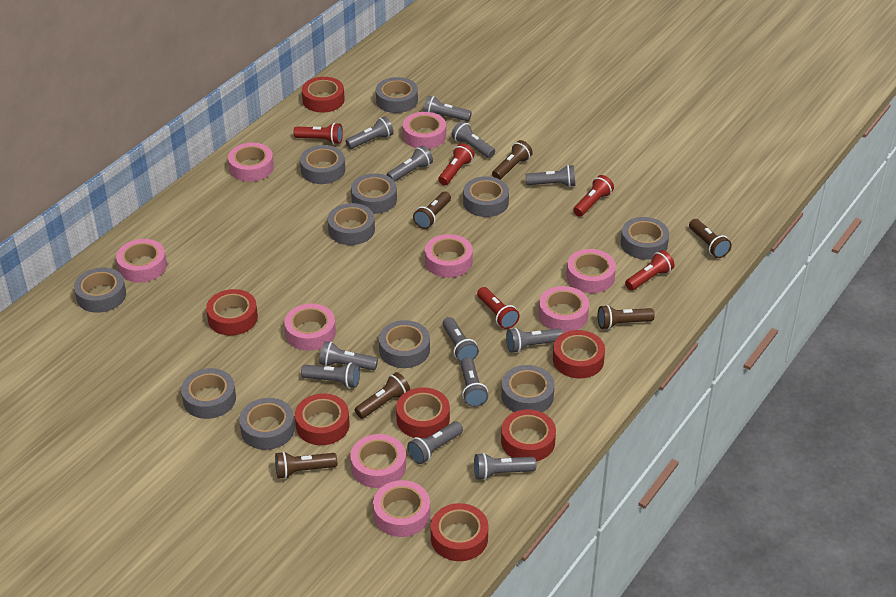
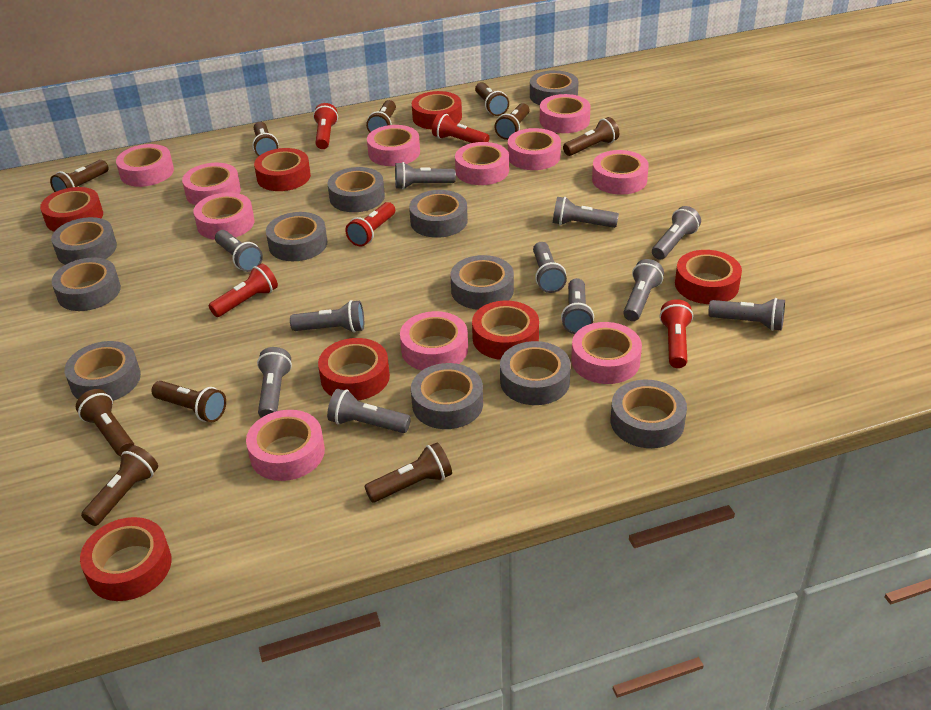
brown flashlight: 6 -> 10
grey flashlight: 12 -> 11
pink tape: 9 -> 11

